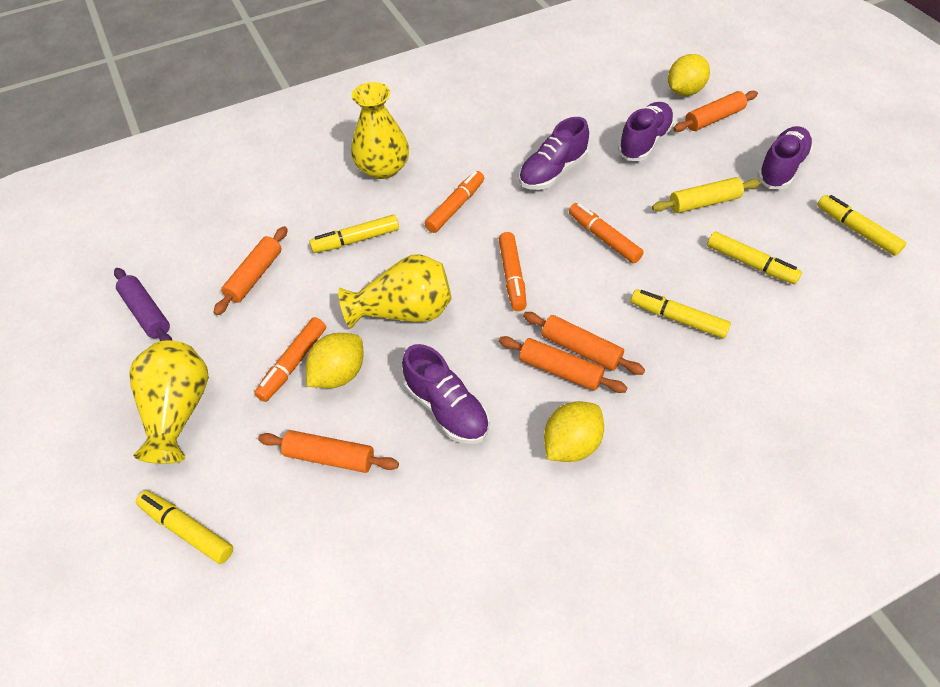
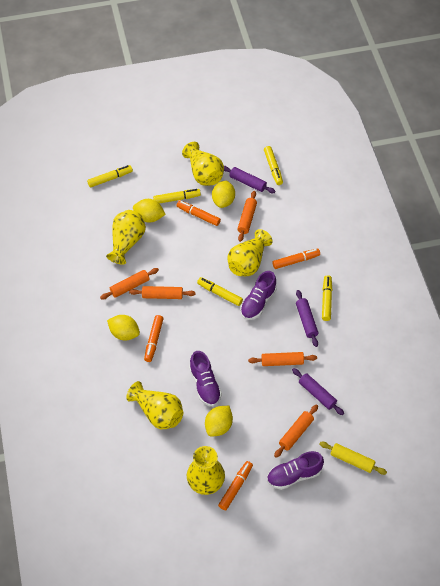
purple rolling pin: 1 -> 3
purple shoe: 4 -> 3
yellow lemon: 3 -> 4
yellow vase: 3 -> 5

